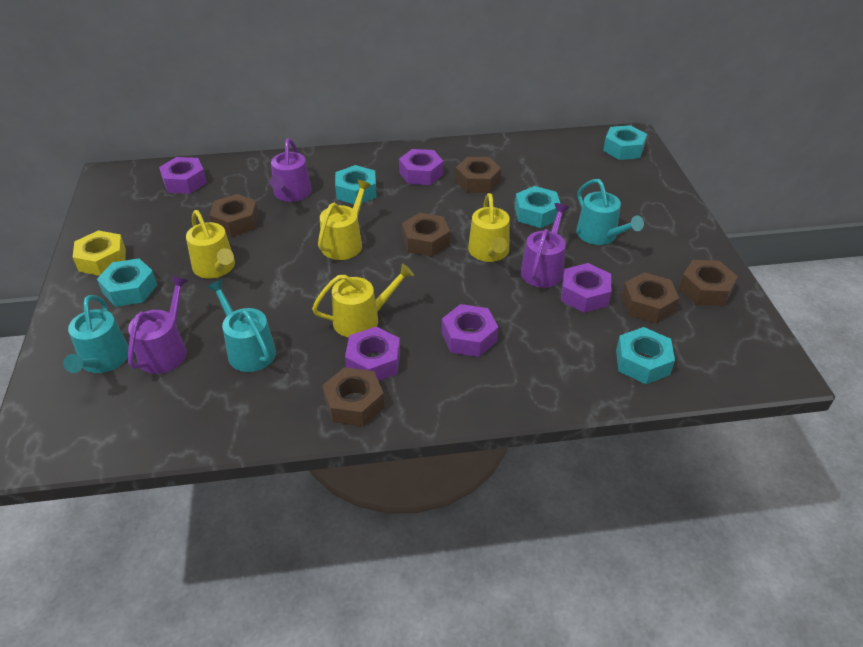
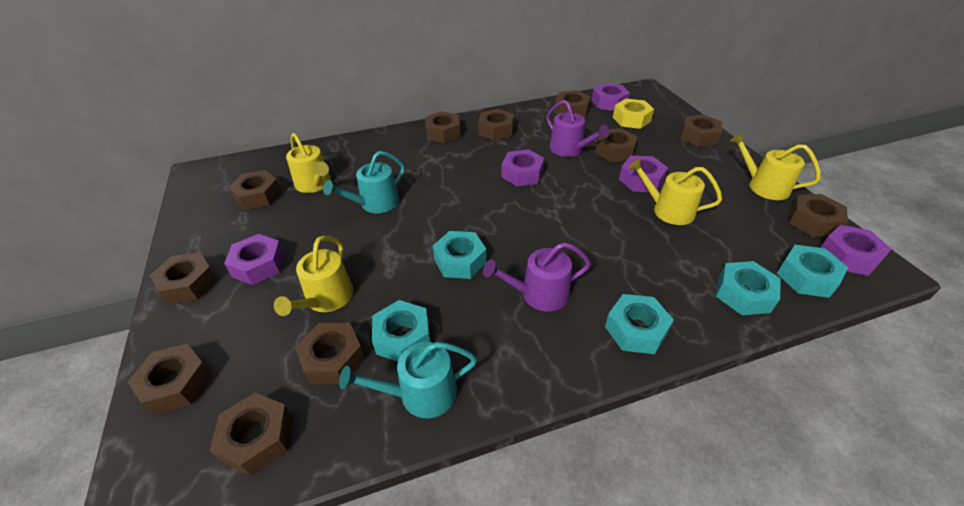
brown nut: 6 -> 11
purple watering can: 3 -> 2
turquoise watering can: 3 -> 2

